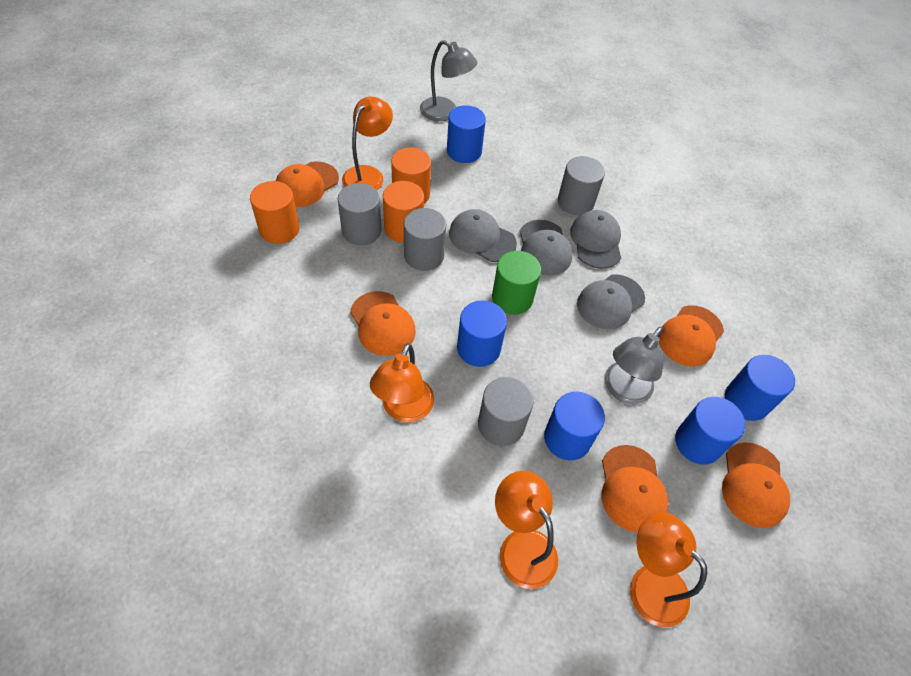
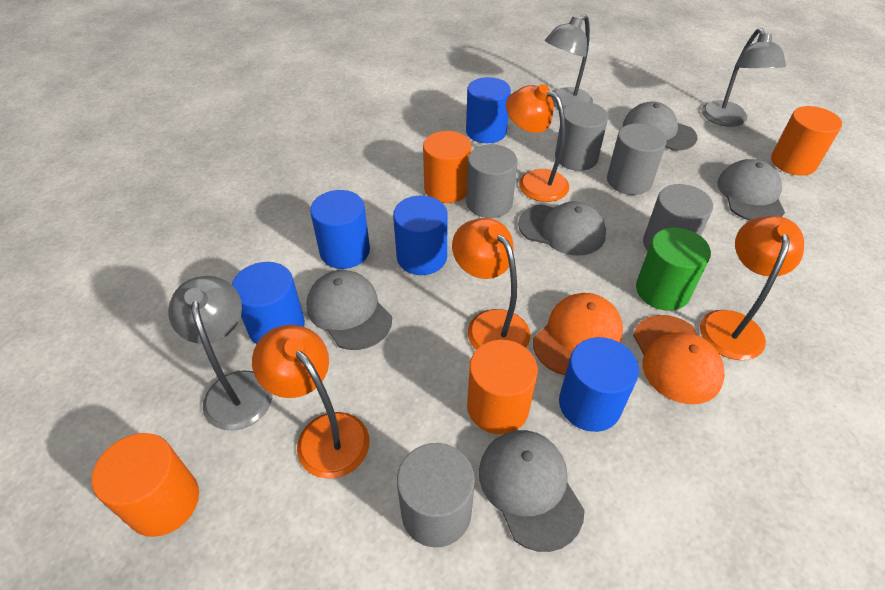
grey cap: 4 -> 5
grey cylinder: 4 -> 5
grey lamp: 2 -> 3
orange cap: 5 -> 2
orange cylinder: 3 -> 4

